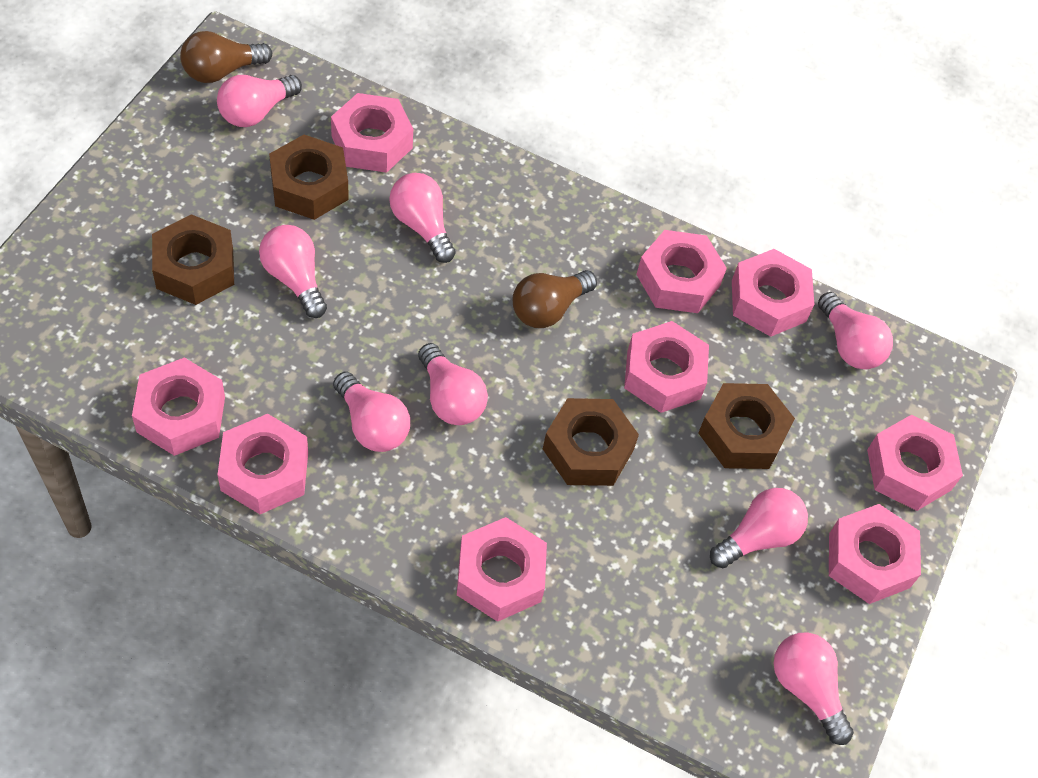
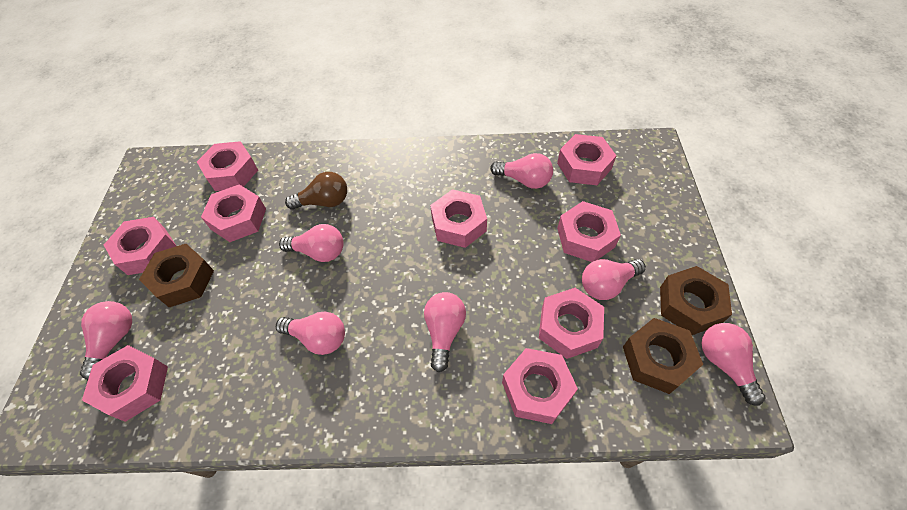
brown light bulb: 2 -> 1
brown nut: 4 -> 3
pink light bulb: 8 -> 7

